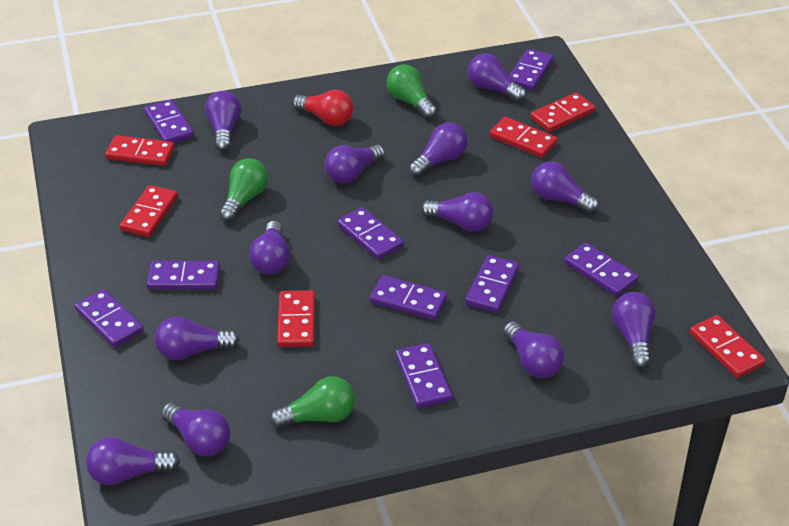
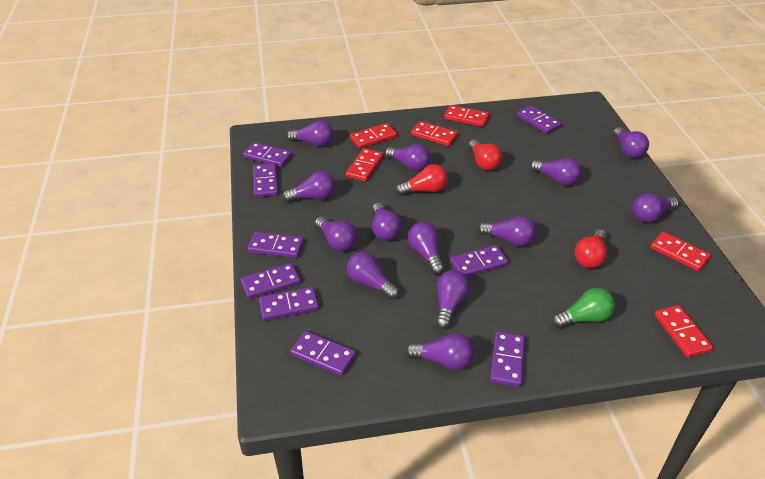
green light bulb: 3 -> 1
purple light bulb: 12 -> 13
red light bulb: 1 -> 3

